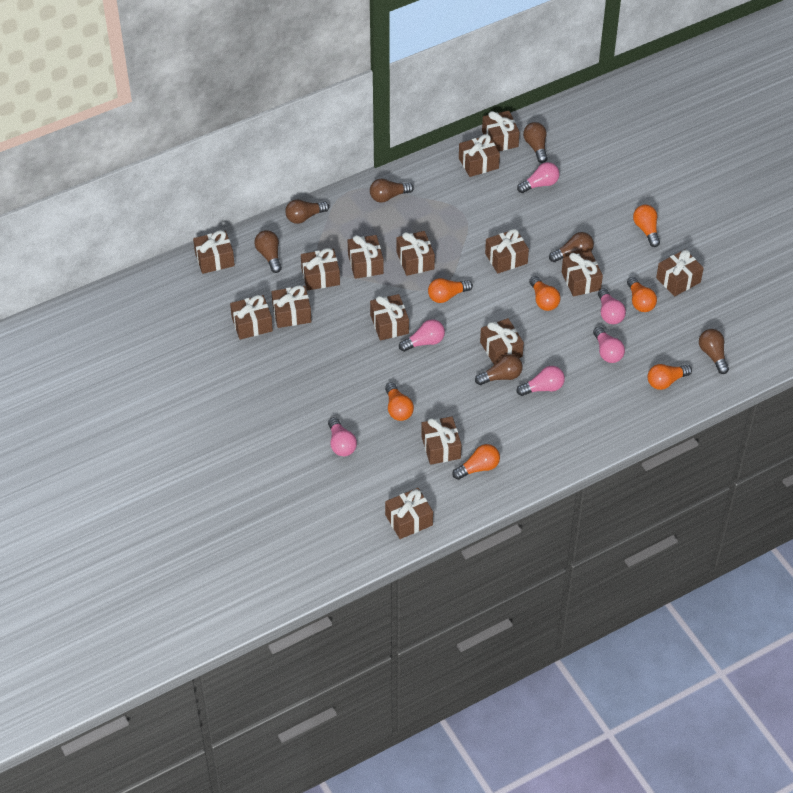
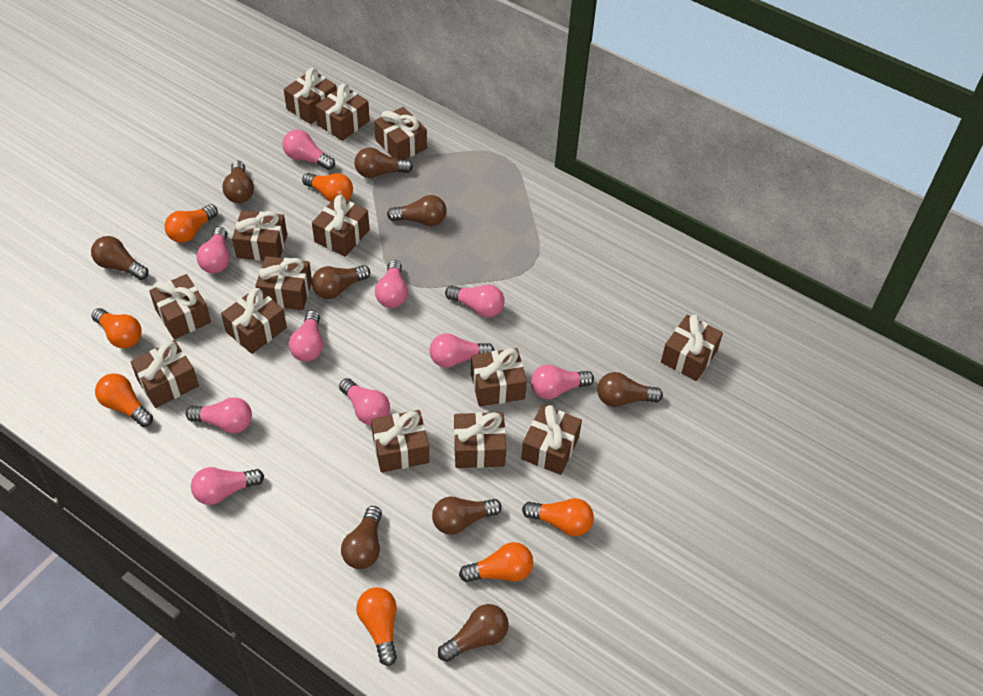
brown gift: 15 -> 14
brown light bulb: 7 -> 9
pink light bulb: 6 -> 10

